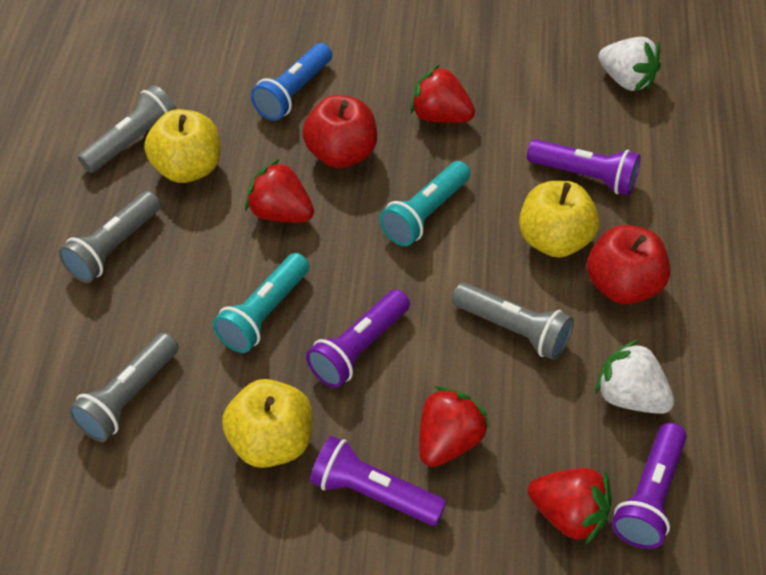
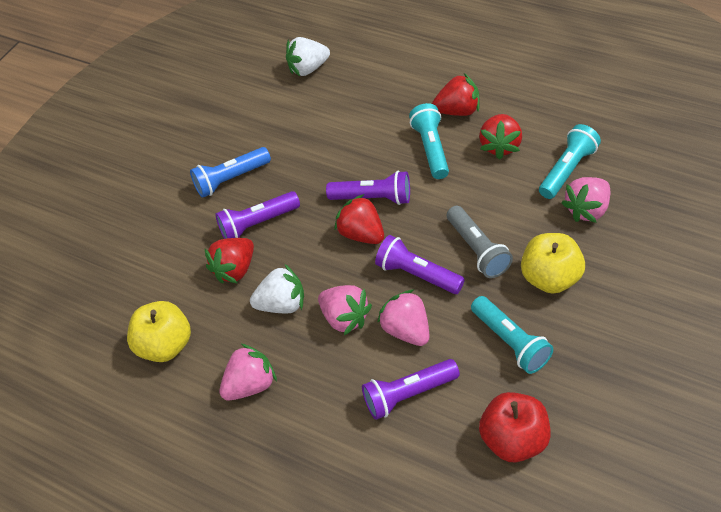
grey flashlight: 4 -> 1
pink strawberry: 0 -> 4
red apple: 2 -> 1
turquoise flashlight: 2 -> 3
yellow apple: 3 -> 2

